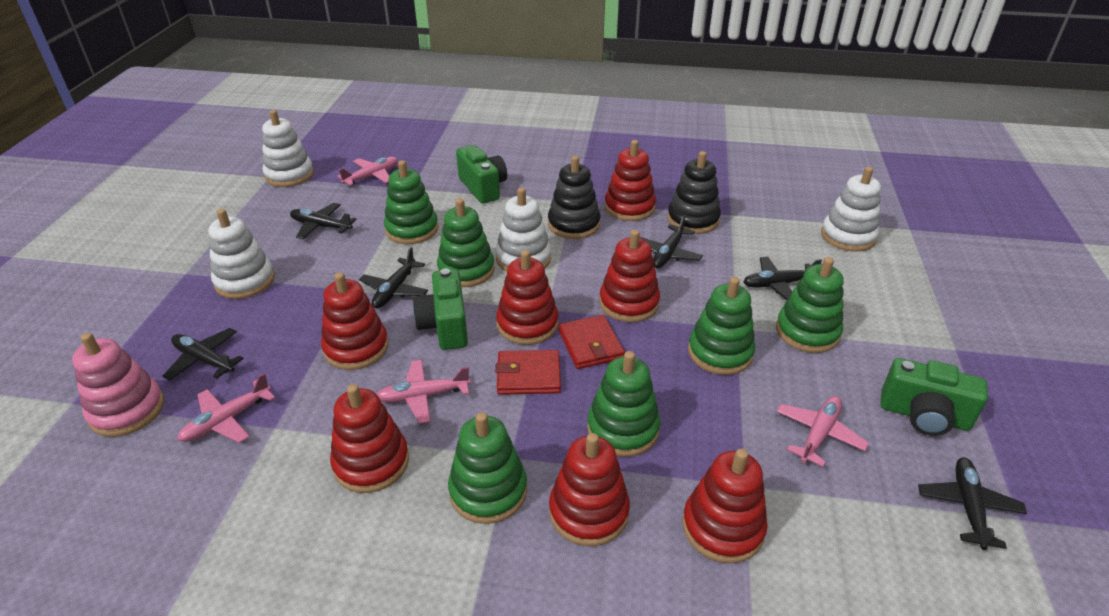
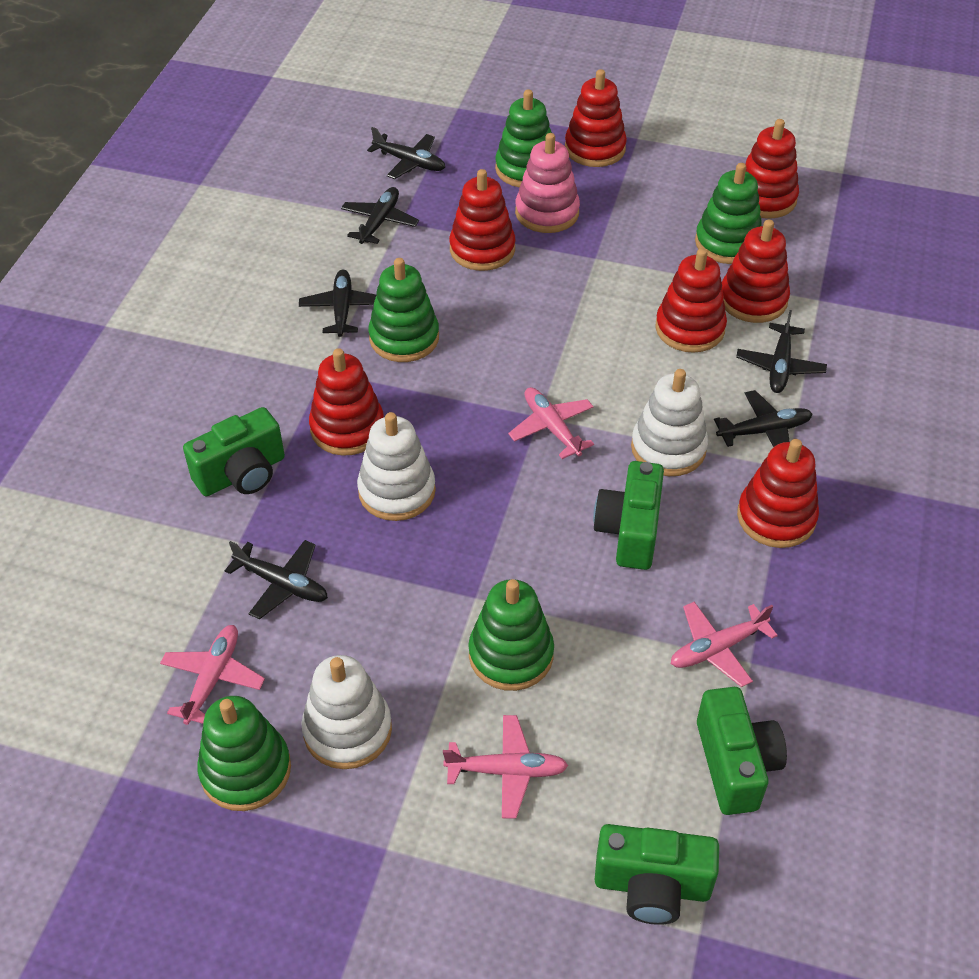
black stacking toy: 2 -> 0
green camera: 3 -> 4
green stacking toy: 6 -> 5
red wallet: 2 -> 0
white stacking toy: 4 -> 3

